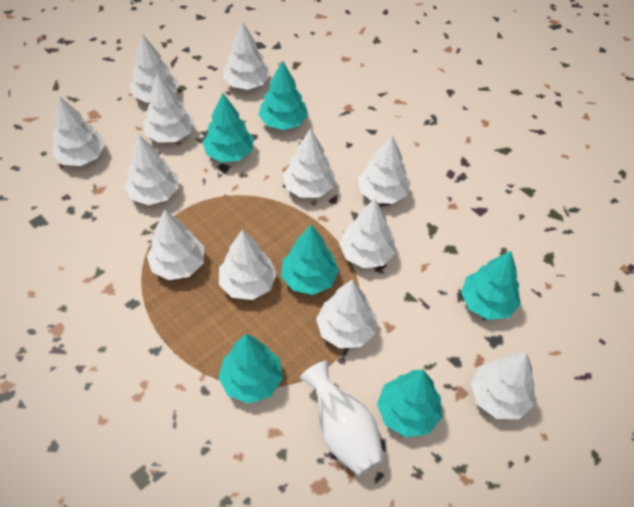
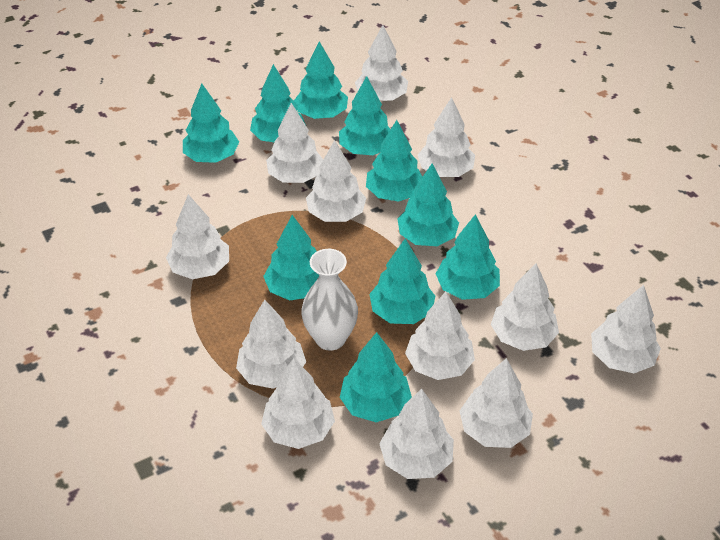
turquoise tree: 6 -> 10

